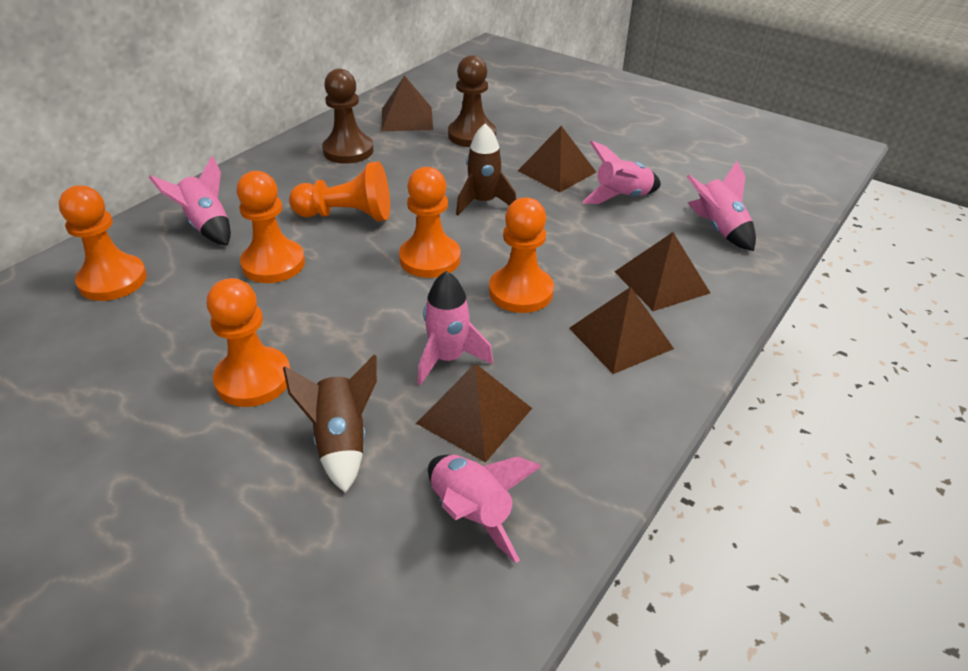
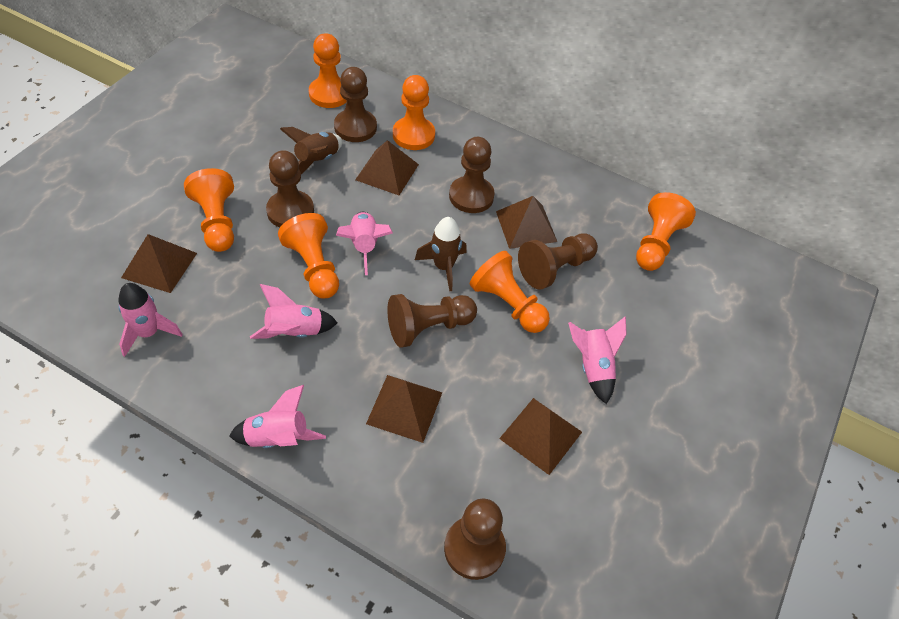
brown pawn: 2 -> 6

